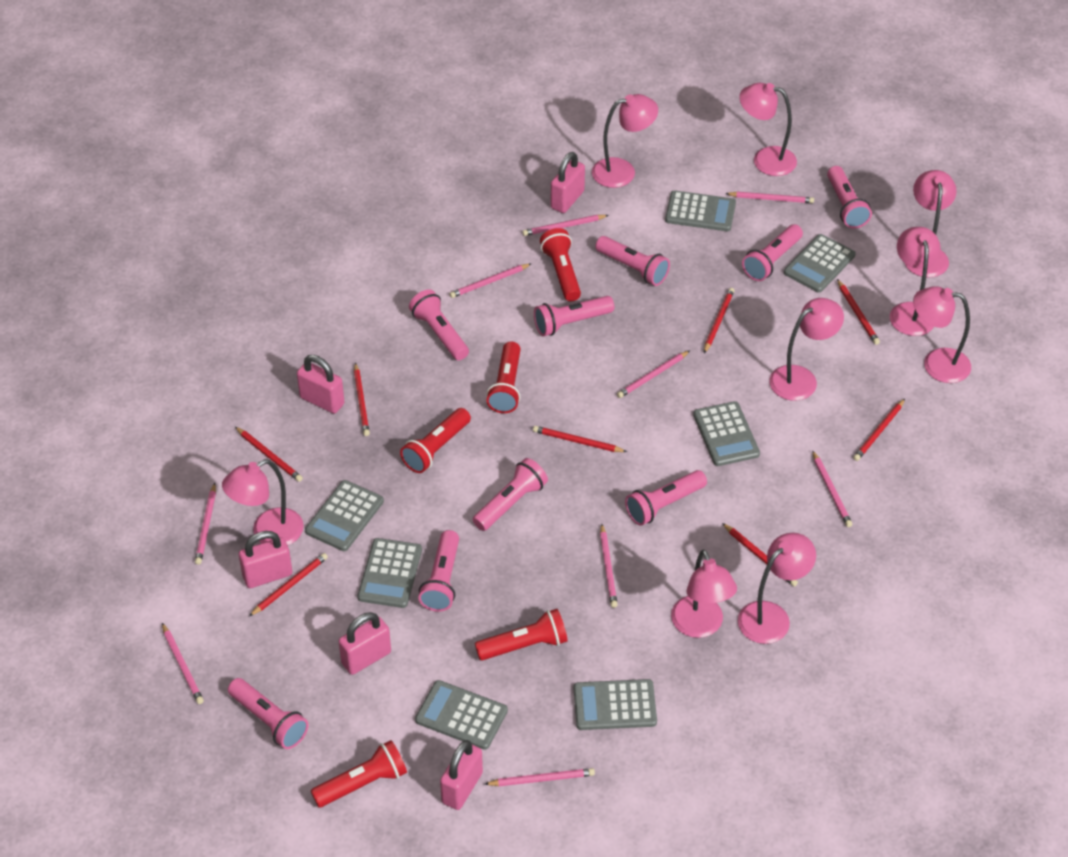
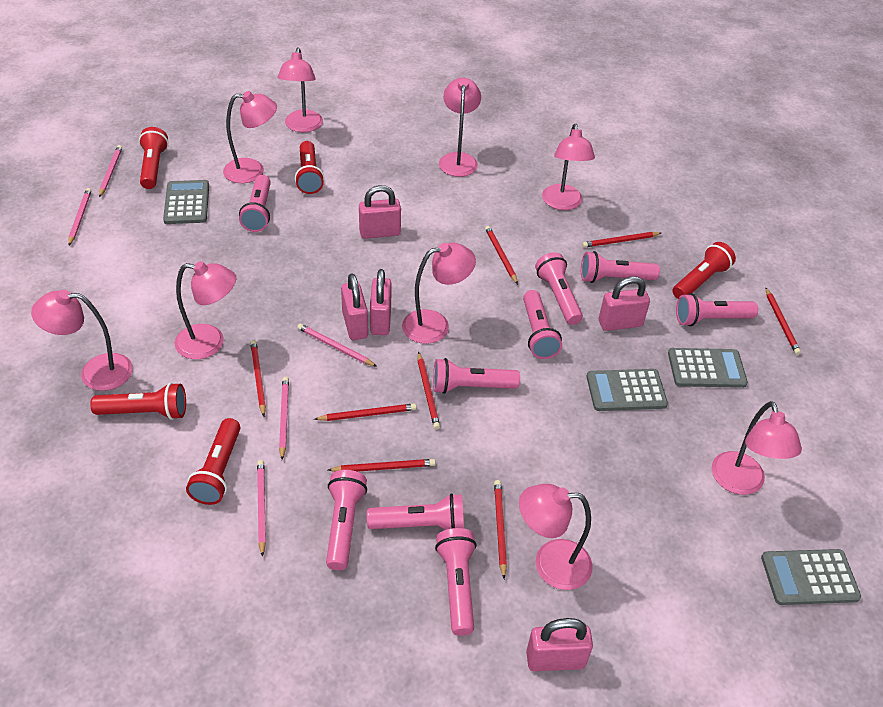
grey calculator: 7 -> 4
pink pencil: 9 -> 5

